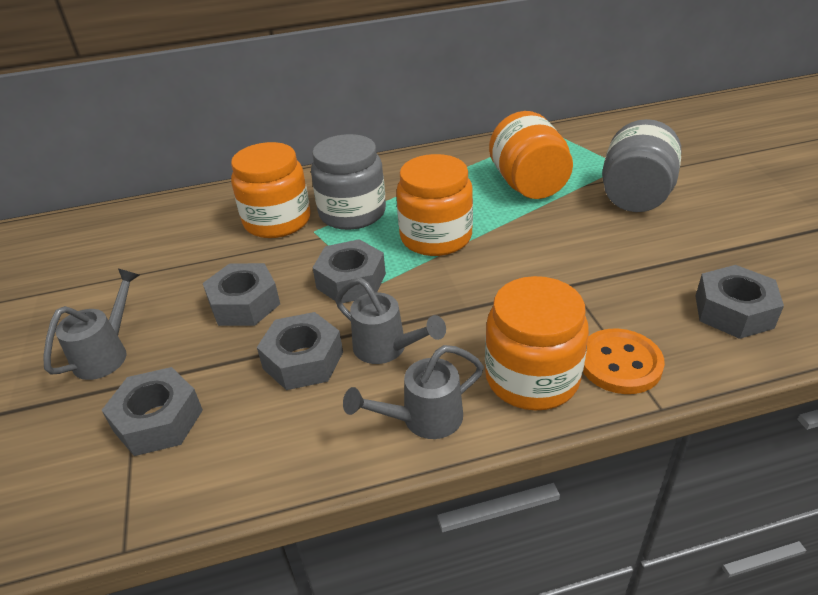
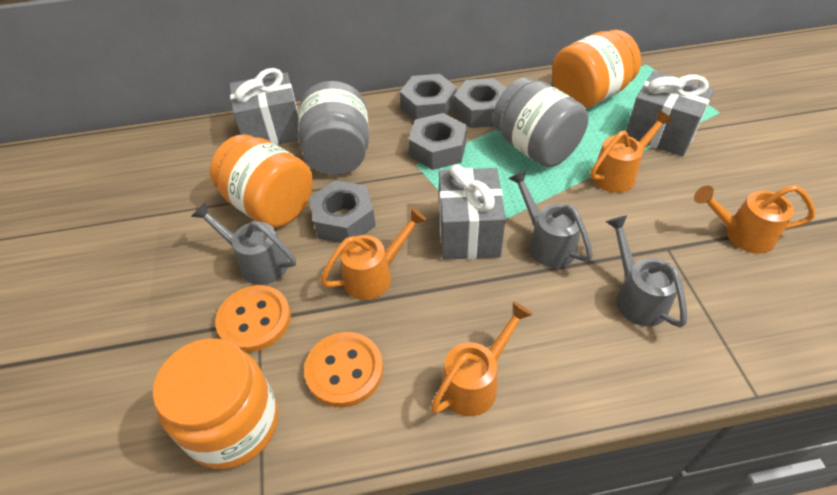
grey gift: 0 -> 3
grey nut: 5 -> 4
orange button: 1 -> 2
orange jar: 4 -> 3
orange watering can: 0 -> 4

